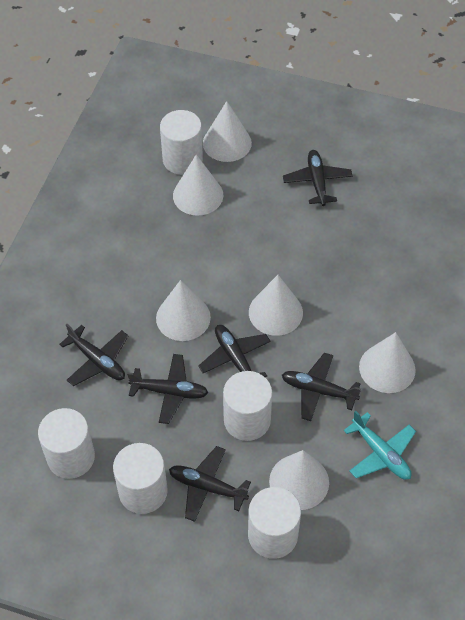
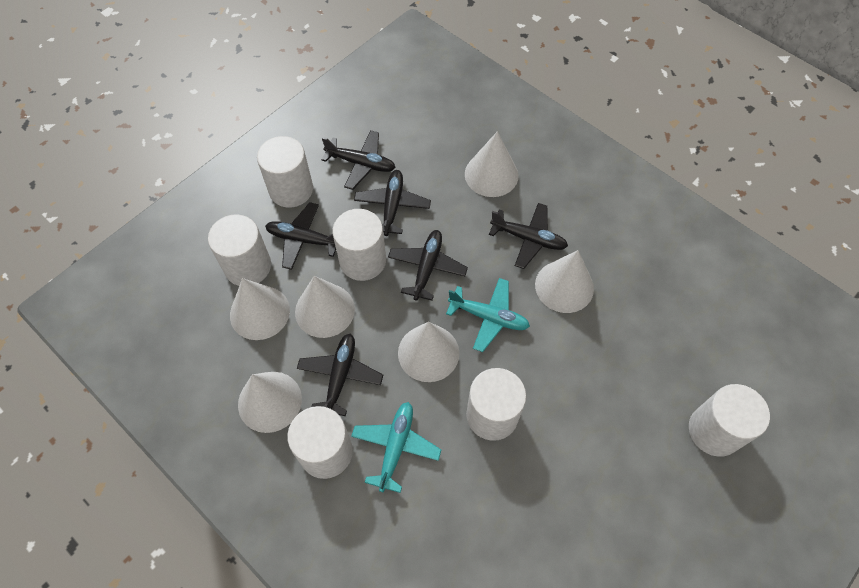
turquoise plane: 1 -> 2
white cylinder: 5 -> 6

